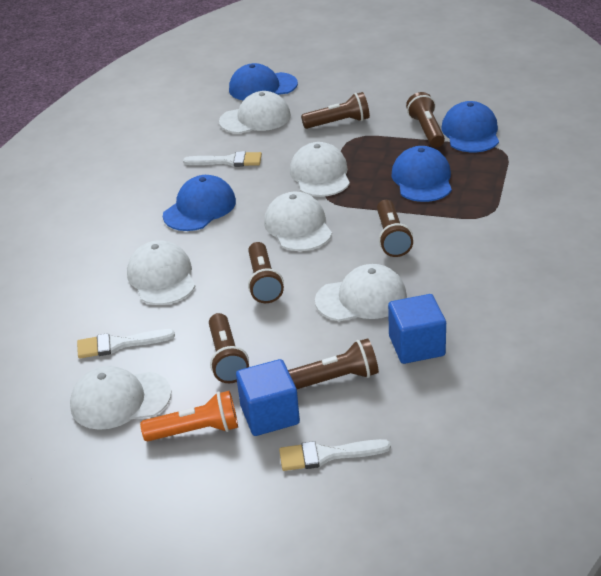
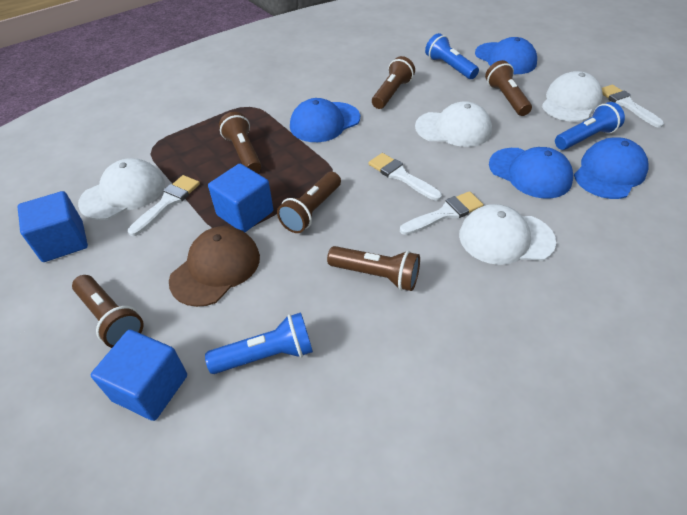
blue cube: 2 -> 3
blue flashlight: 0 -> 3
brown cap: 0 -> 1
orange flashlight: 1 -> 0
white brush: 3 -> 4
white cap: 6 -> 4

